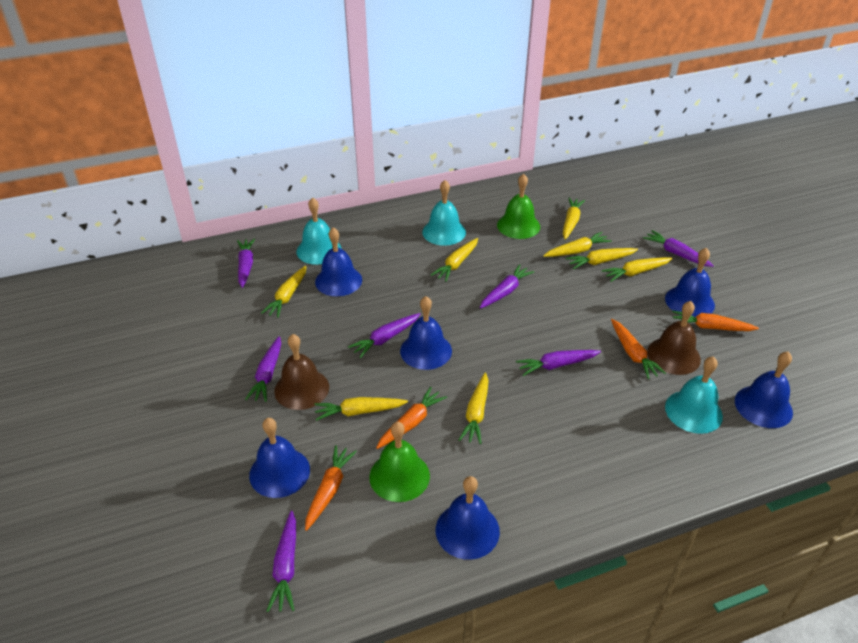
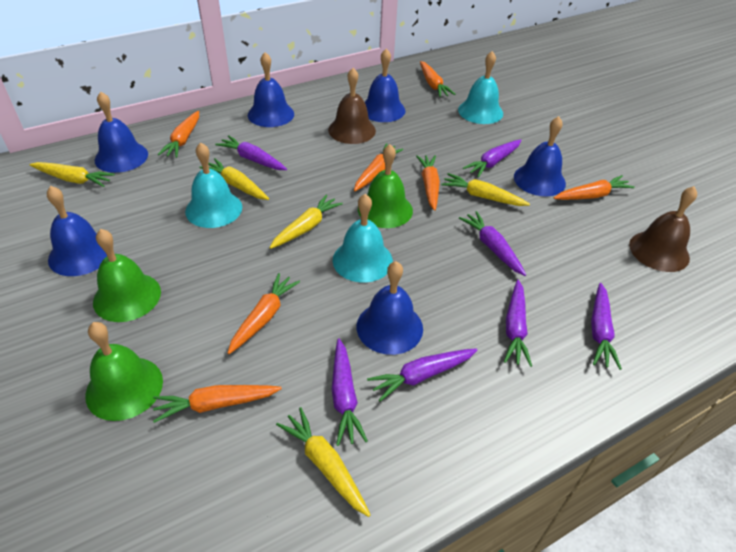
green bell: 2 -> 3
orange carrot: 4 -> 7
yellow carrot: 8 -> 5

